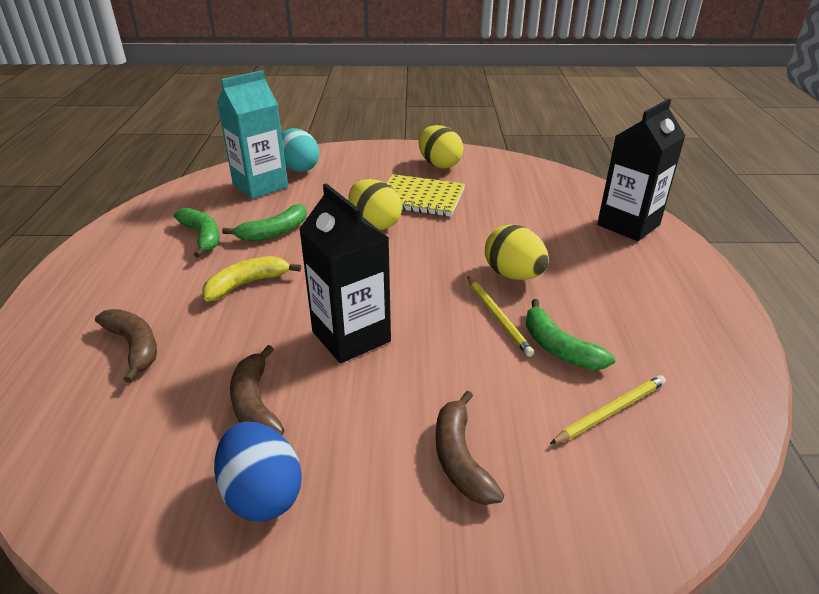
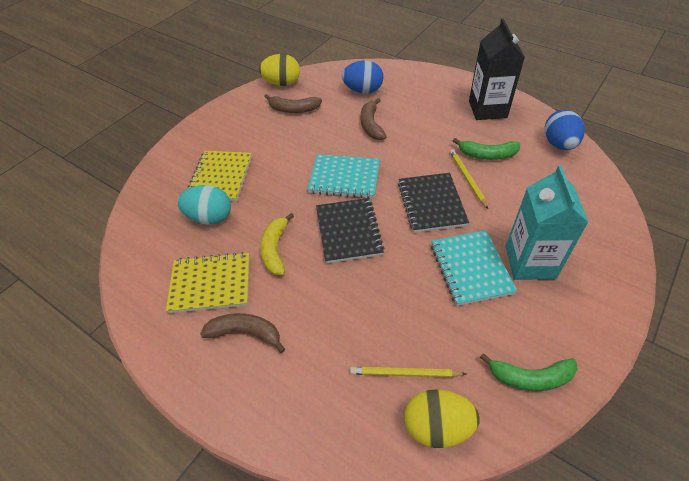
black carton: 2 -> 1
black notebook: 0 -> 2
blue egg: 1 -> 2
green banana: 3 -> 2
turquoise notebook: 0 -> 2
yellow egg: 3 -> 2
yellow notebook: 1 -> 2

